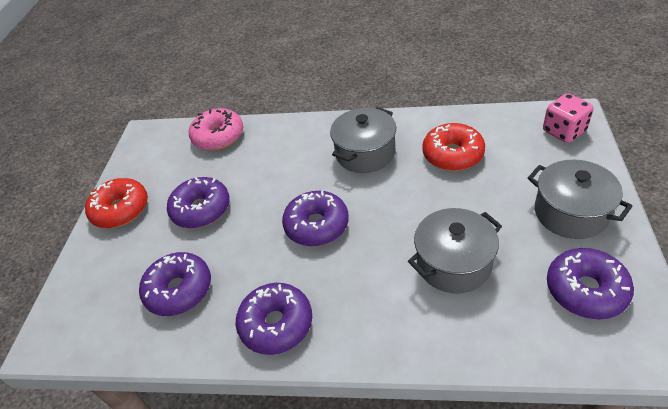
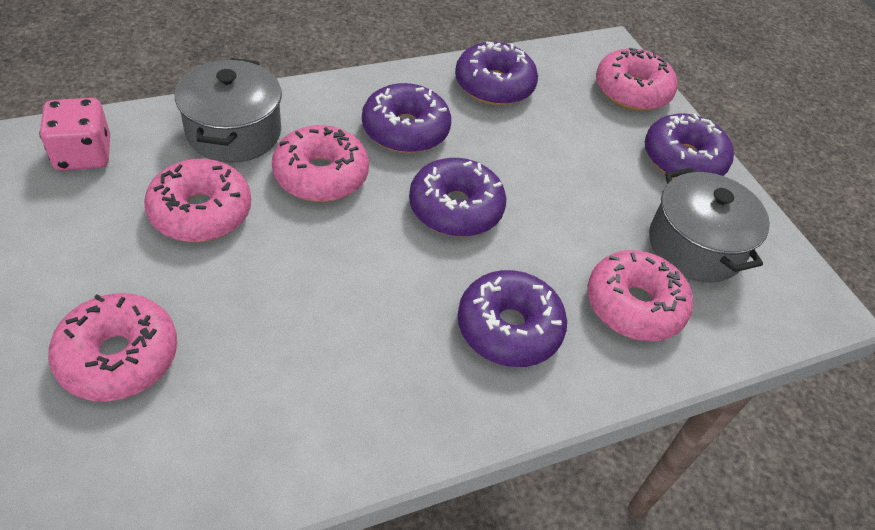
grey pot: 3 -> 2
pink donut: 1 -> 5
red donut: 2 -> 0

